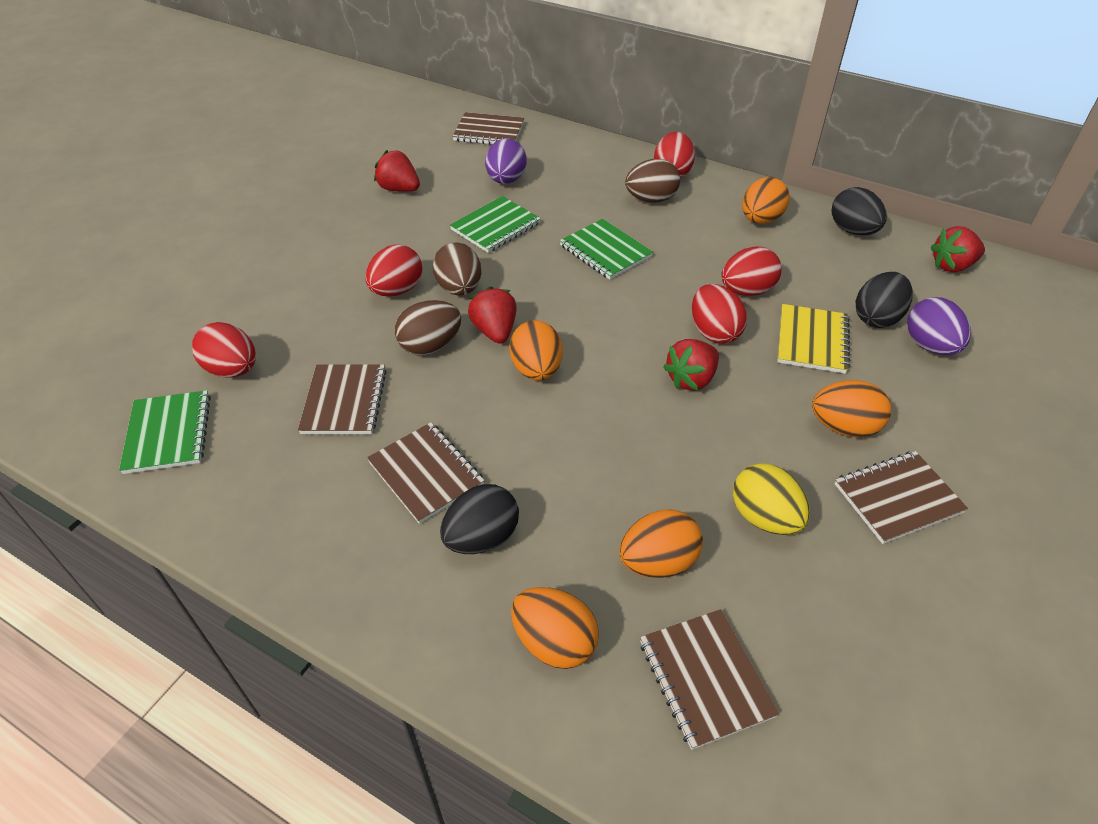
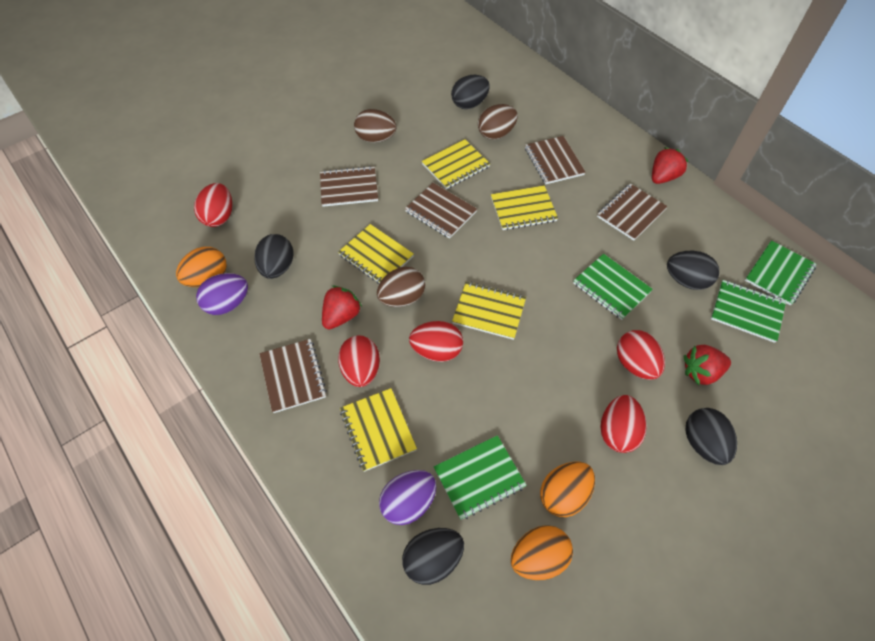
black egg: 3 -> 5
green notebook: 3 -> 4
orange egg: 5 -> 3
red strawberry: 4 -> 3
yellow egg: 1 -> 0
yellow notebook: 1 -> 5

